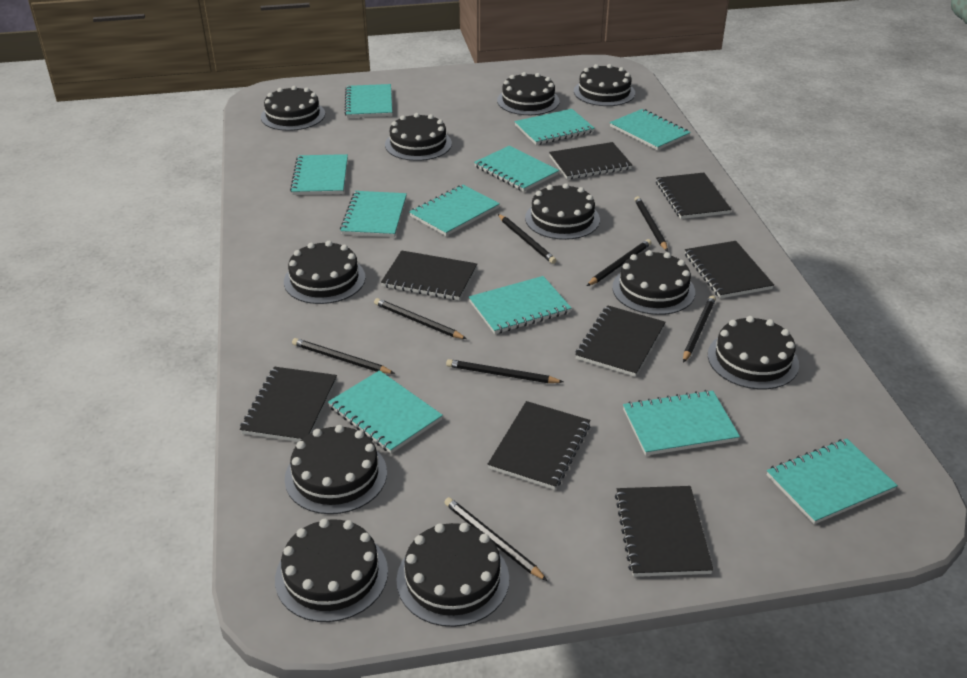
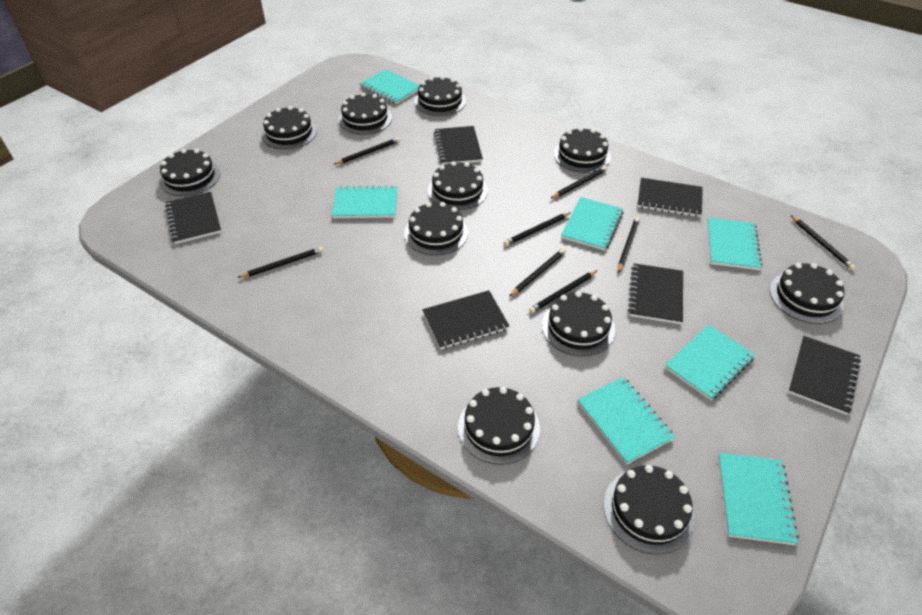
black notebook: 8 -> 6
turquoise notebook: 11 -> 7

